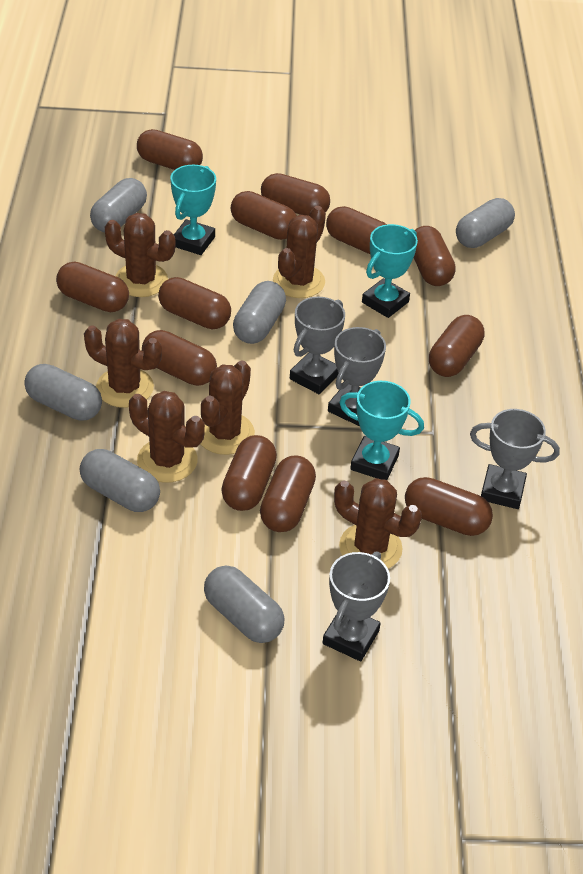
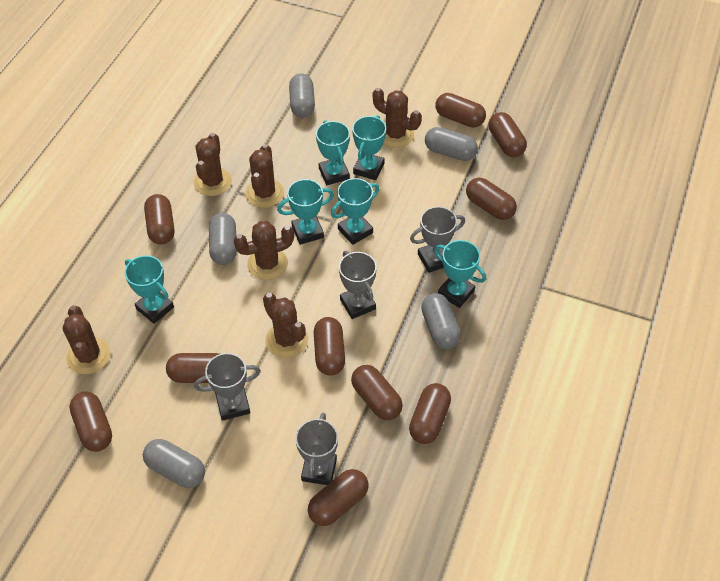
brown capsule: 12 -> 10
grey capsule: 6 -> 5
turquoise trophy: 3 -> 6

